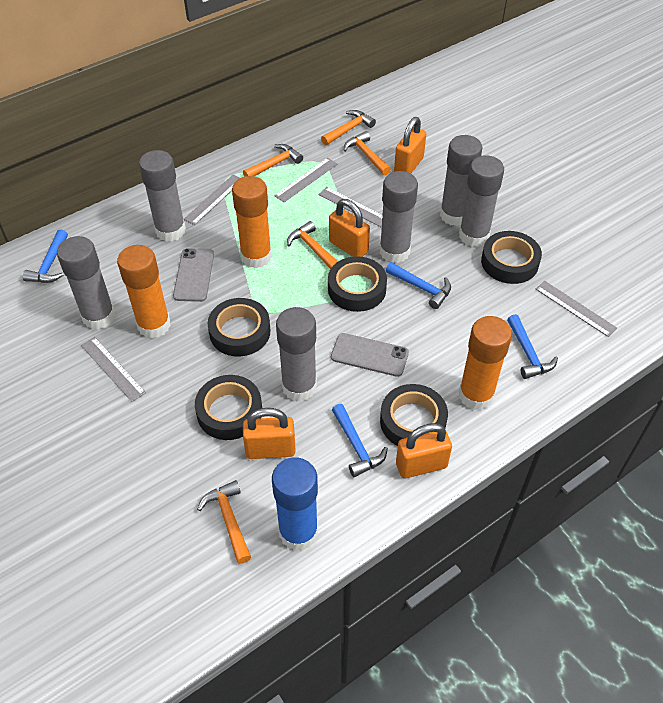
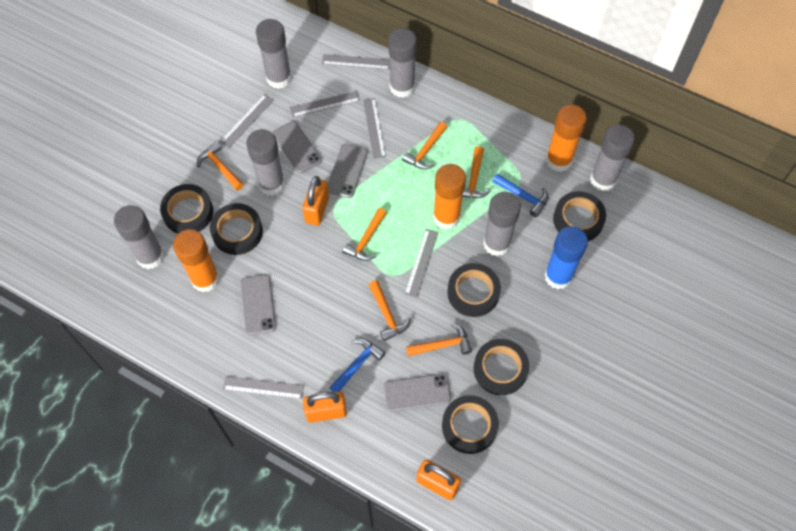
black tape: 5 -> 6
blue hammer: 4 -> 2
grey phone: 2 -> 4
grey ruler: 5 -> 6
orange hammer: 5 -> 6
orange padlock: 4 -> 3

